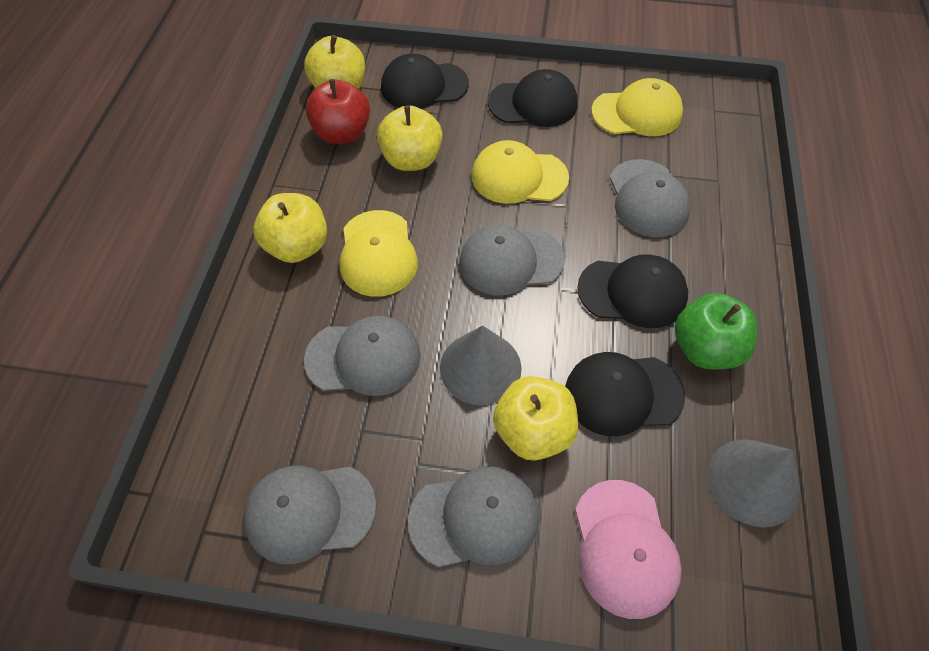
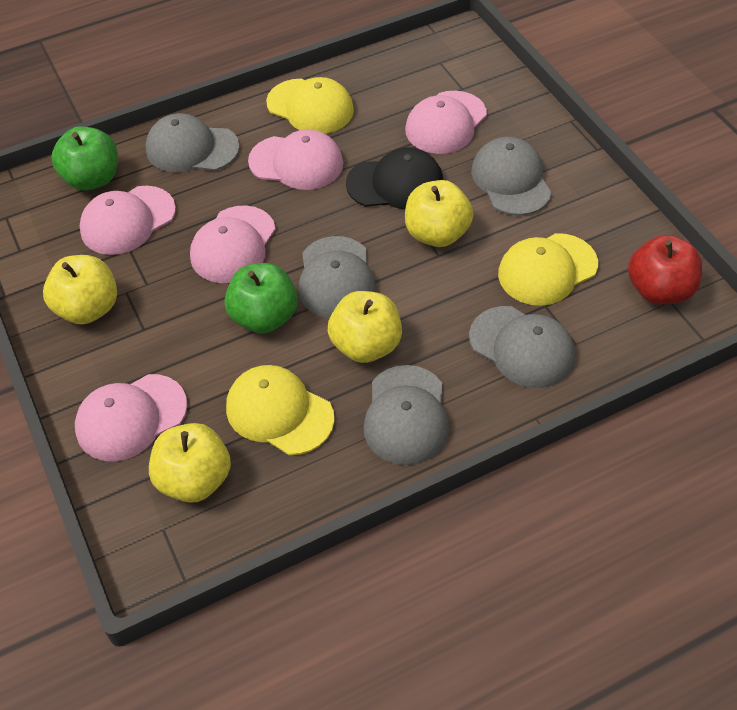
black cap: 4 -> 1
green apple: 1 -> 2
grey cone: 2 -> 0
pink cap: 1 -> 5

